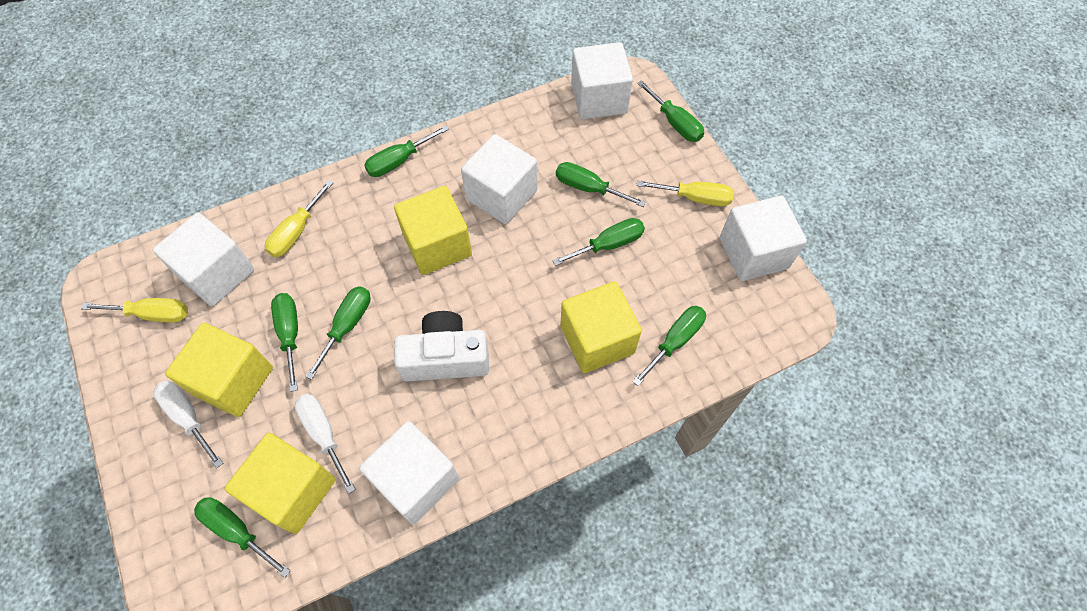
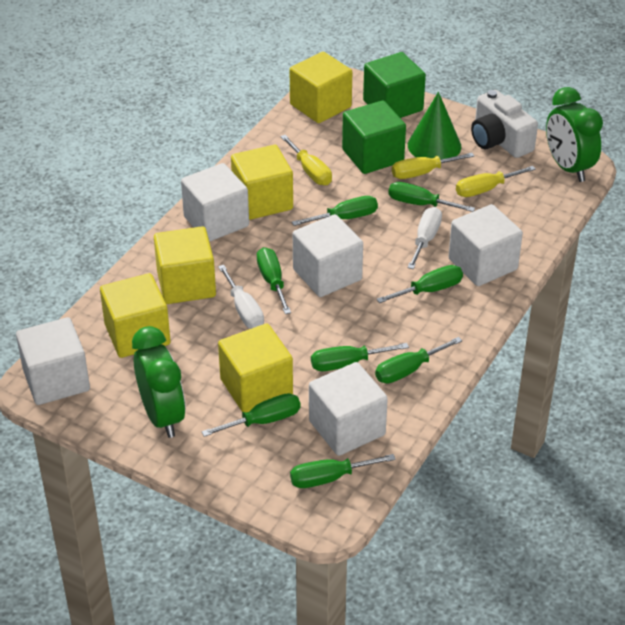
green clock: 0 -> 2
green cone: 0 -> 1
green cube: 0 -> 2
yellow cube: 4 -> 5

